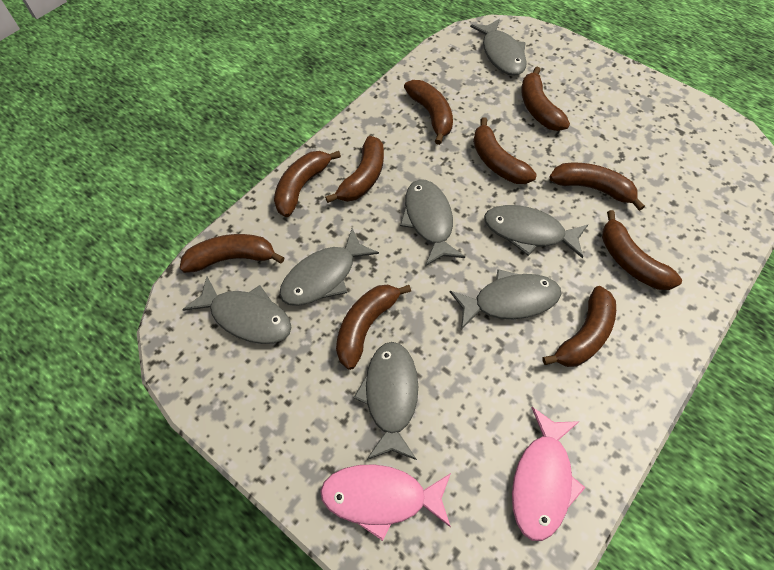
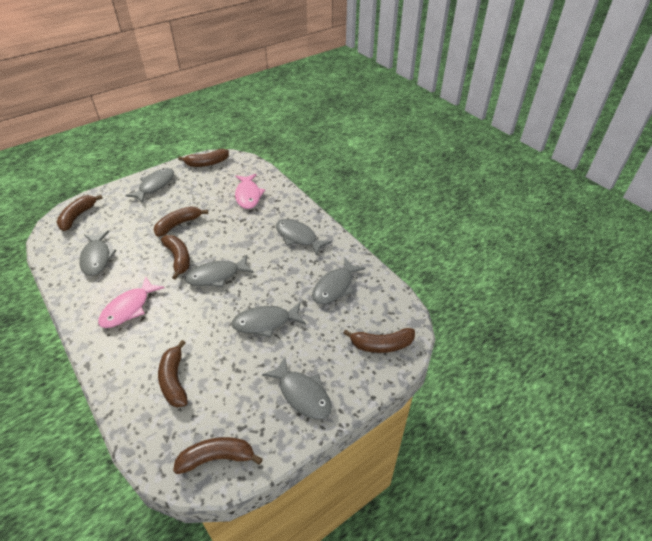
brown banana: 10 -> 7

